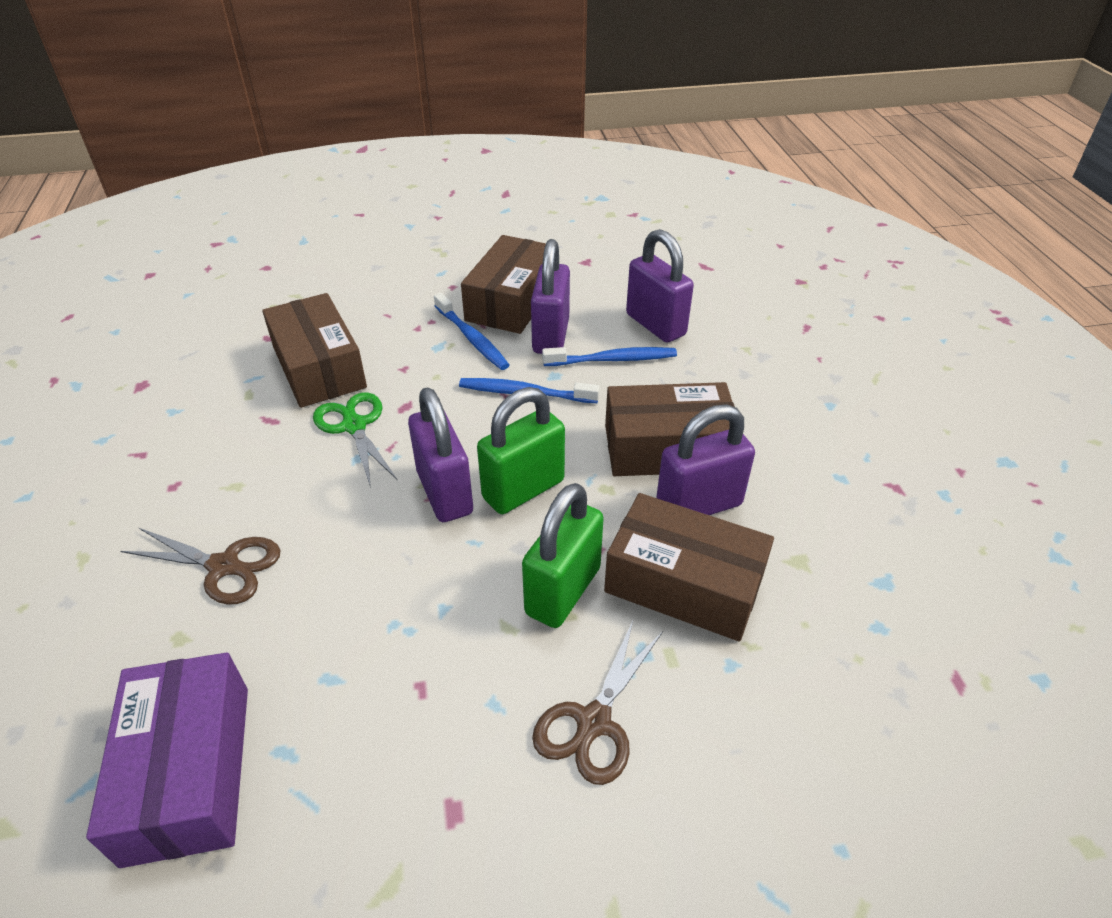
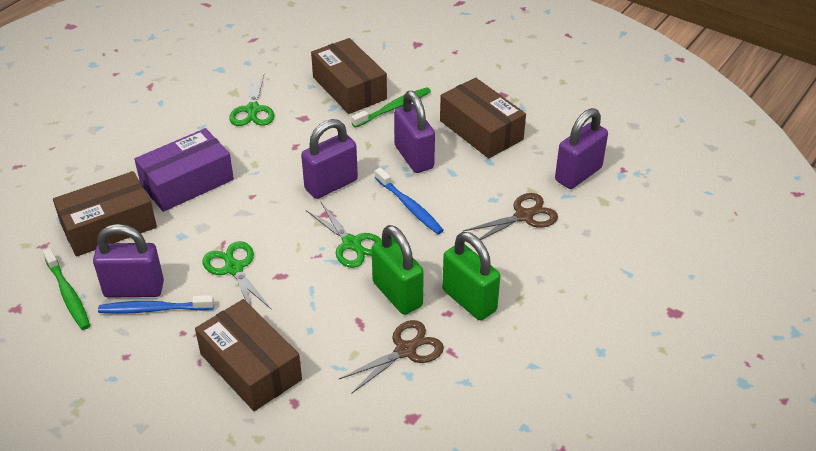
blue toothbrush: 3 -> 2
green scissors: 1 -> 3
green toothbrush: 0 -> 2

